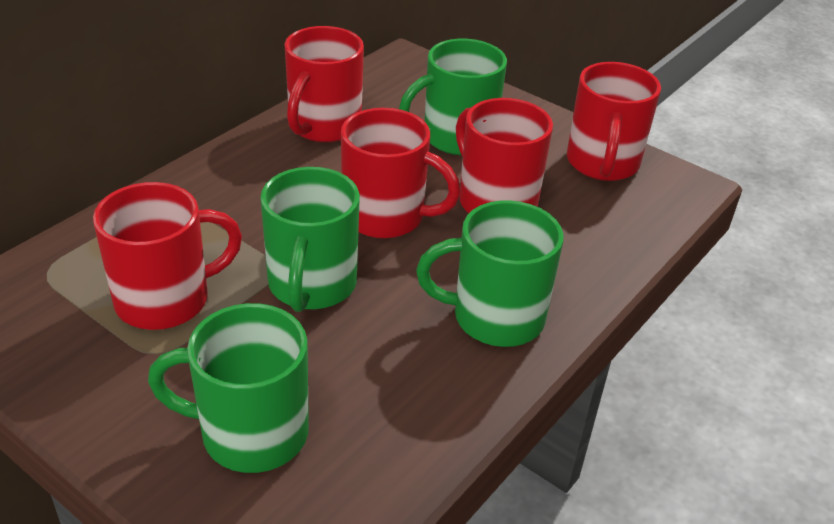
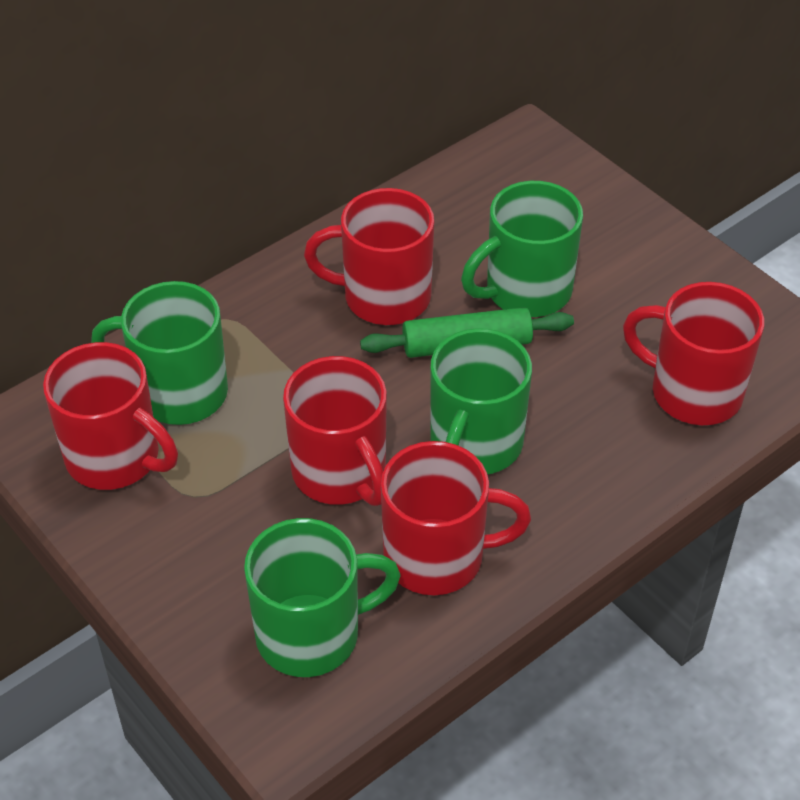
green rolling pin: 0 -> 1

